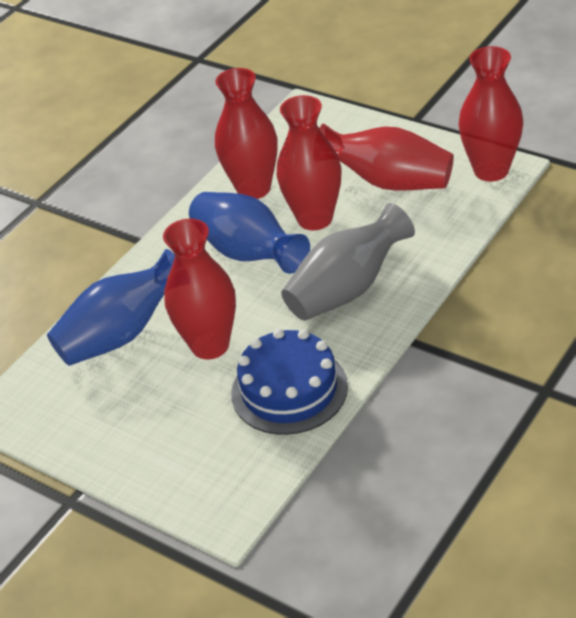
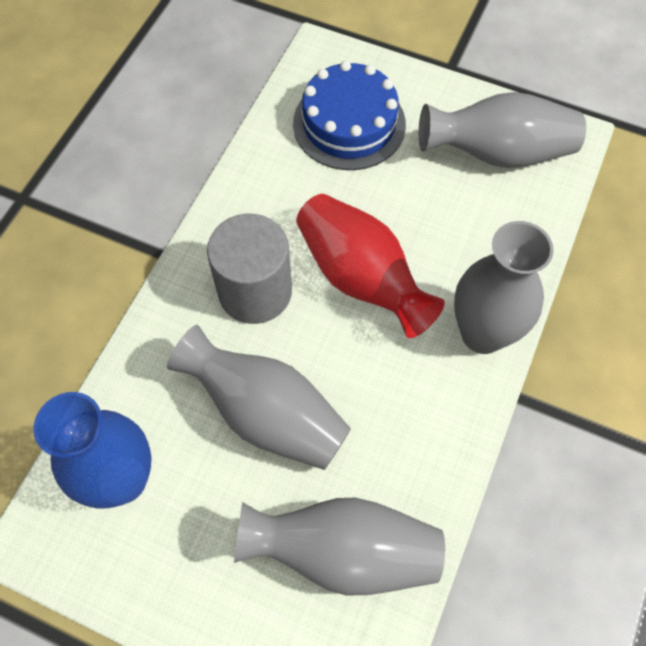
blue vase: 2 -> 1
grey cylinder: 0 -> 1
grey vase: 1 -> 4
red vase: 5 -> 1

